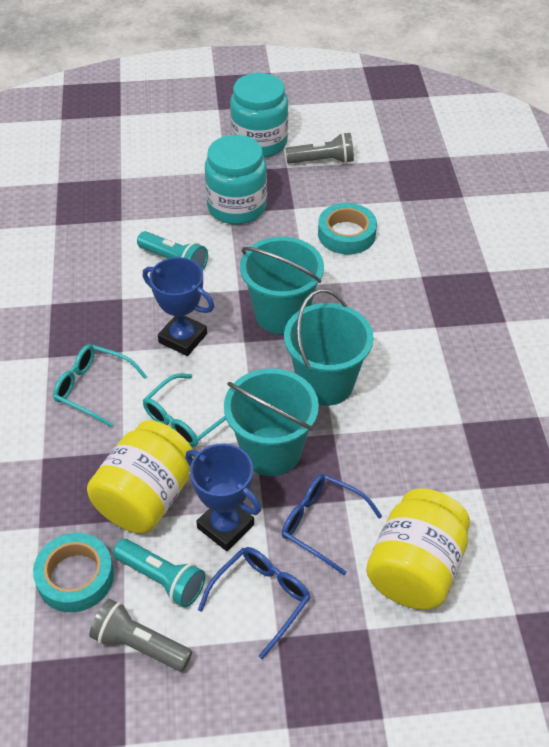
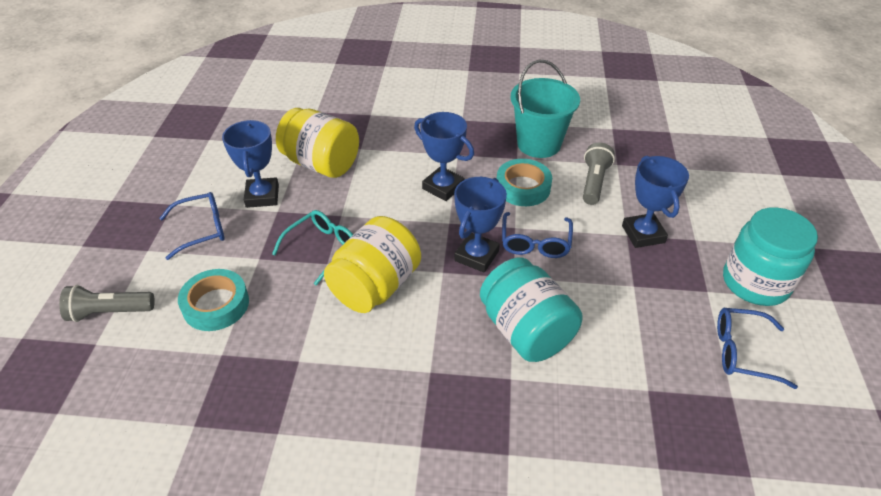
blue glasses: 2 -> 3
blue trophy: 2 -> 4
turquoise bucket: 3 -> 1
turquoise flashlight: 2 -> 0
turquoise glasses: 2 -> 1

